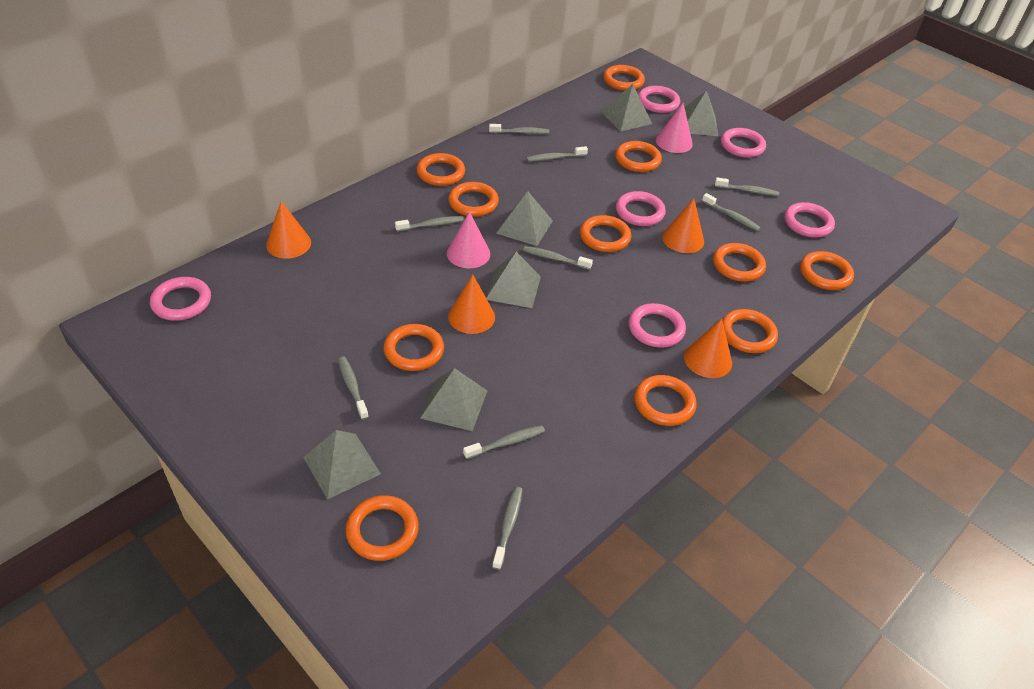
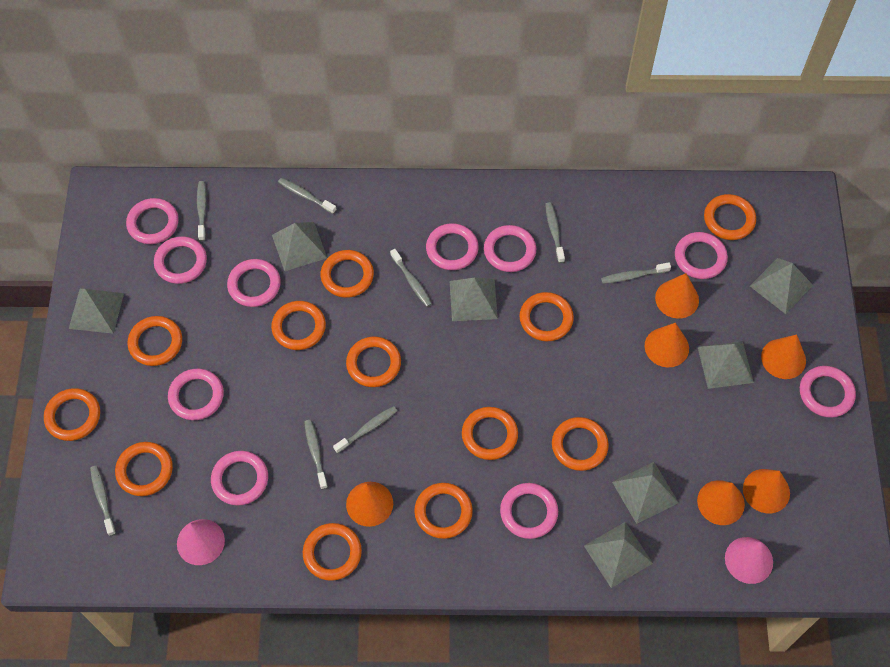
grey pyramid: 6 -> 7
grey toothbrush: 9 -> 8
orange cone: 4 -> 6
orange ring: 11 -> 12
pink ring: 6 -> 10

